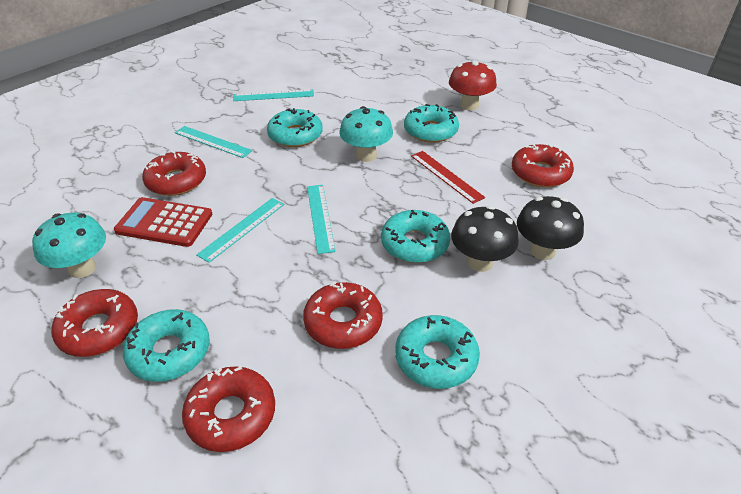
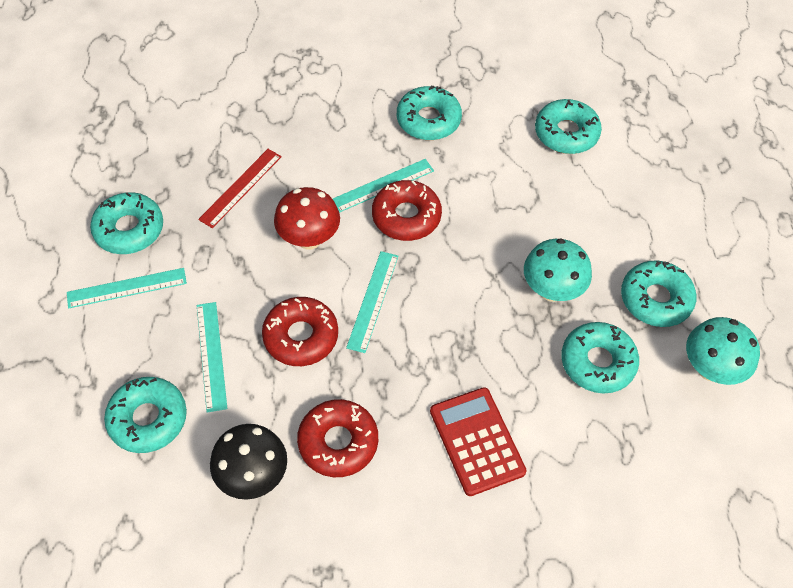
black mushroom: 2 -> 1
red donut: 5 -> 3
turquoise donut: 5 -> 6

